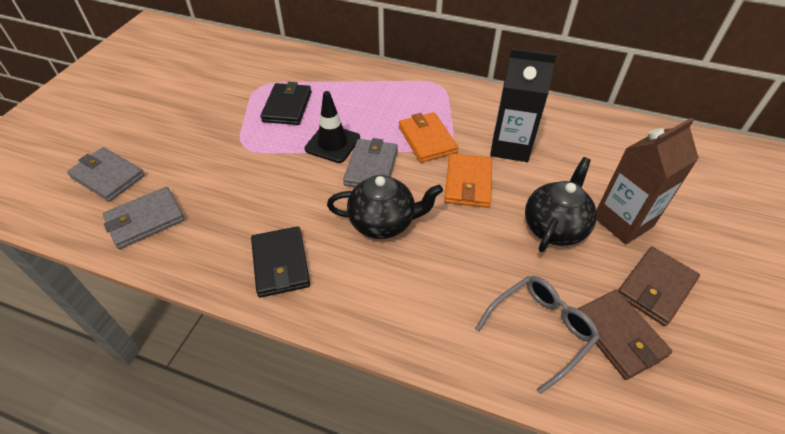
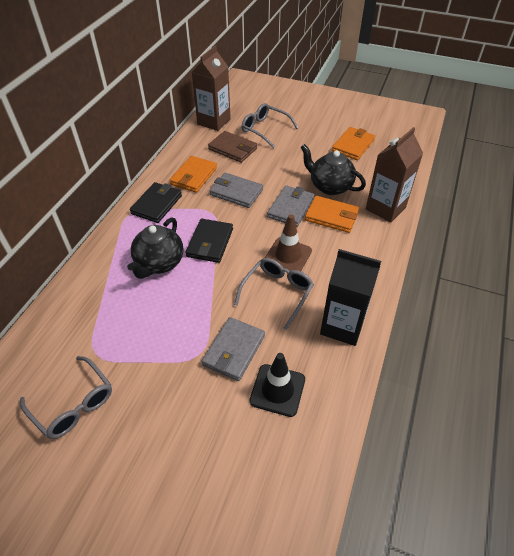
brown carton: 1 -> 2
brown traffic cone: 0 -> 1
brown wallet: 2 -> 1
grey glasses: 1 -> 3
orange wallet: 2 -> 3

